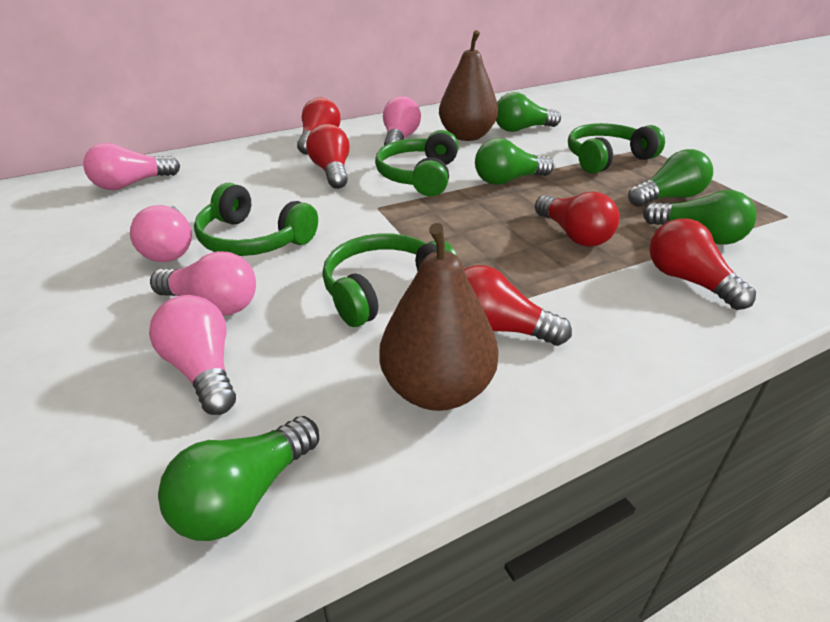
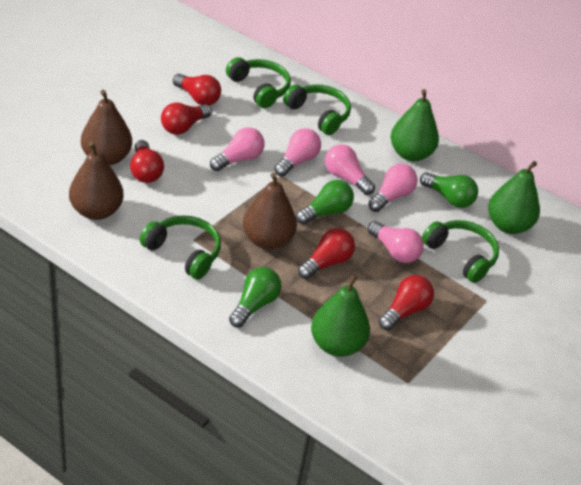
brown pear: 2 -> 3
green light bulb: 5 -> 3
green pear: 0 -> 3

